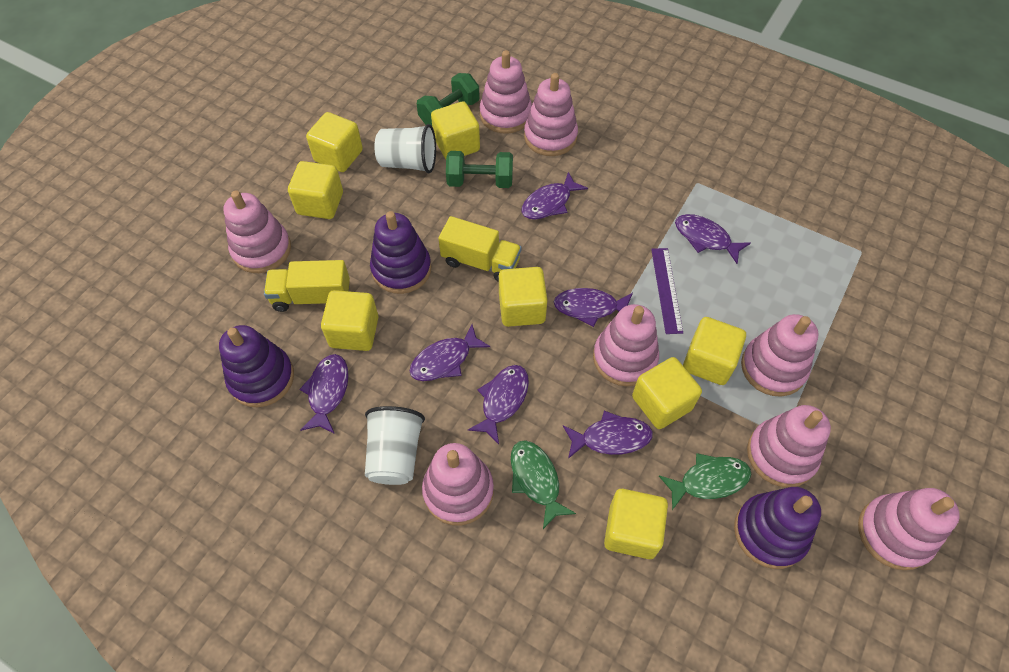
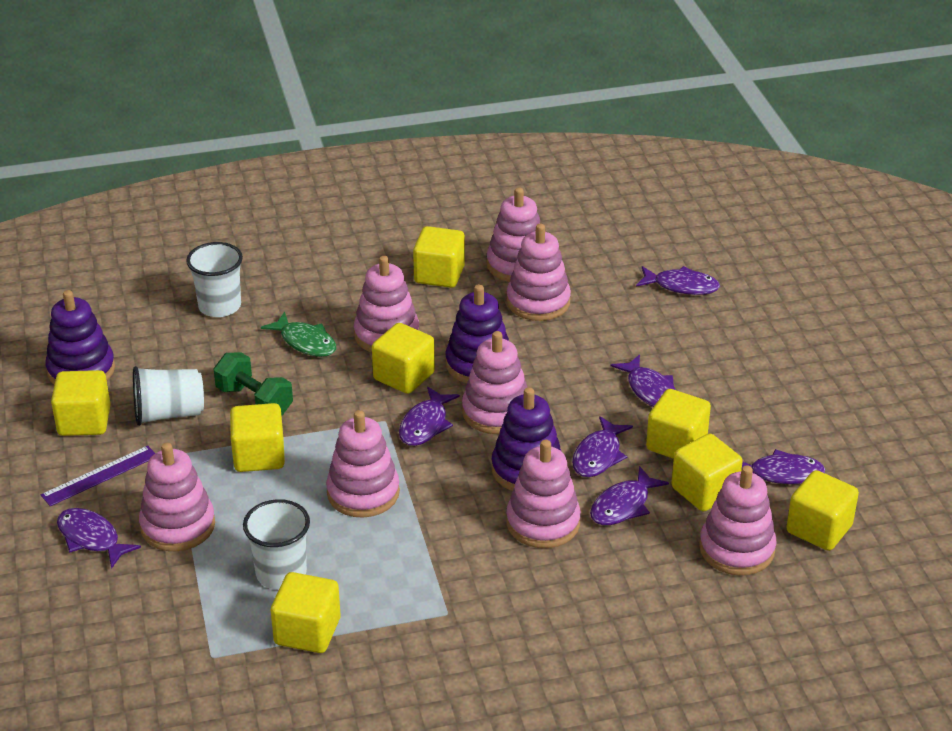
green dumbbell: 2 -> 1
green fish: 2 -> 1
white cup: 2 -> 3
yellow truck: 2 -> 0

